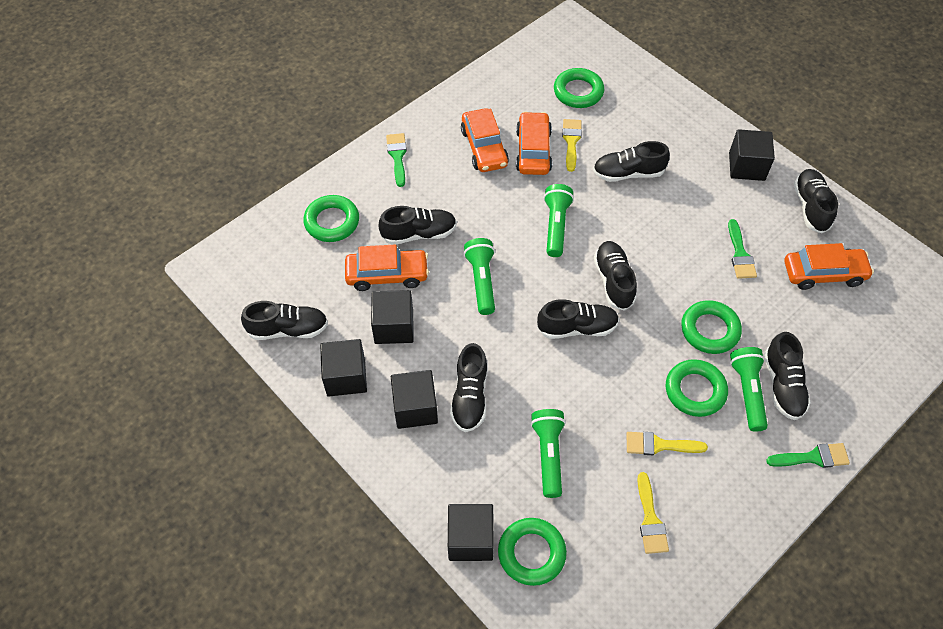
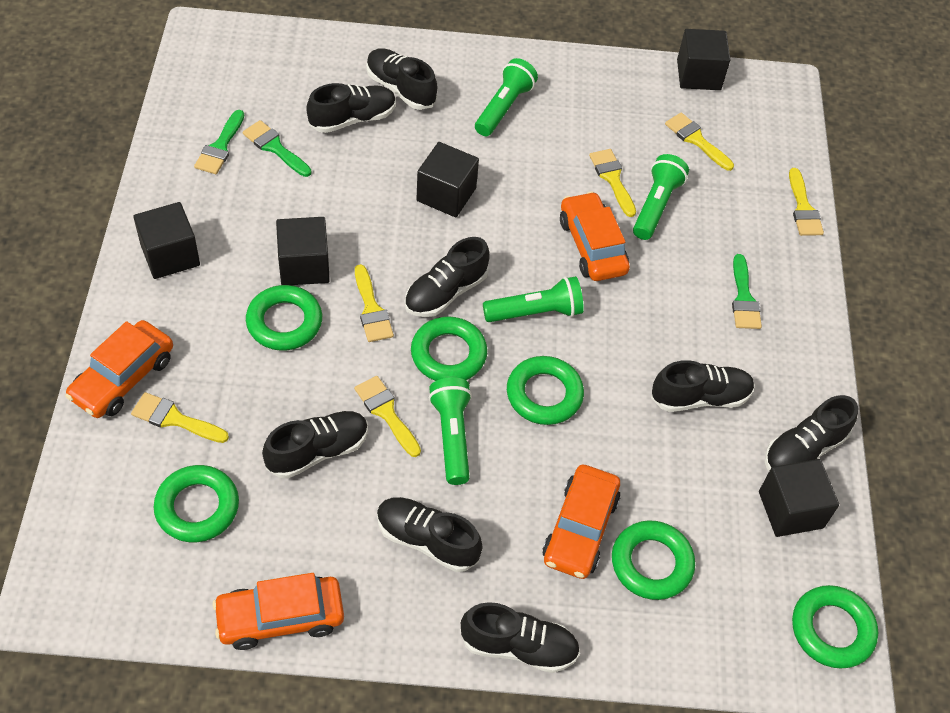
green ring: 5 -> 6
yellow brush: 3 -> 6

